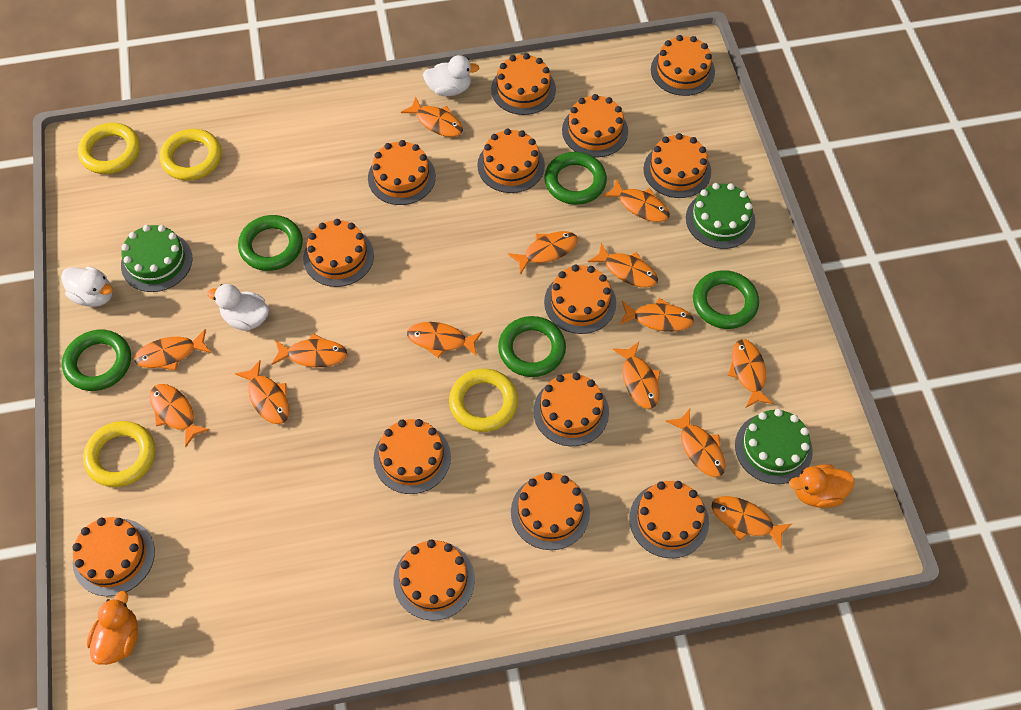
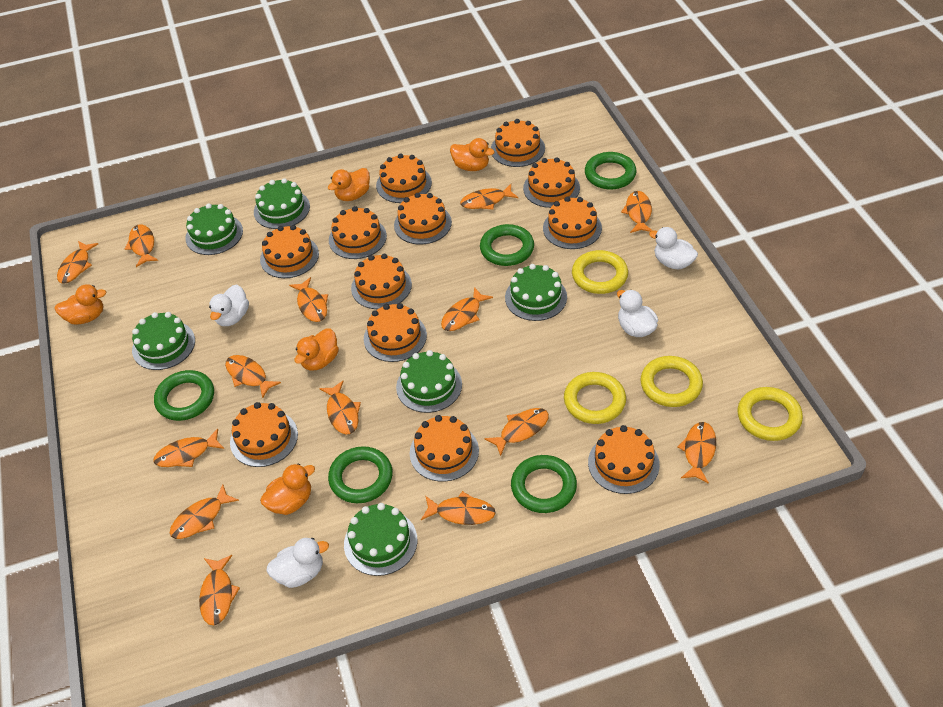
green cake: 3 -> 6
orange cake: 14 -> 12
orange duck: 2 -> 5
white duck: 3 -> 4

